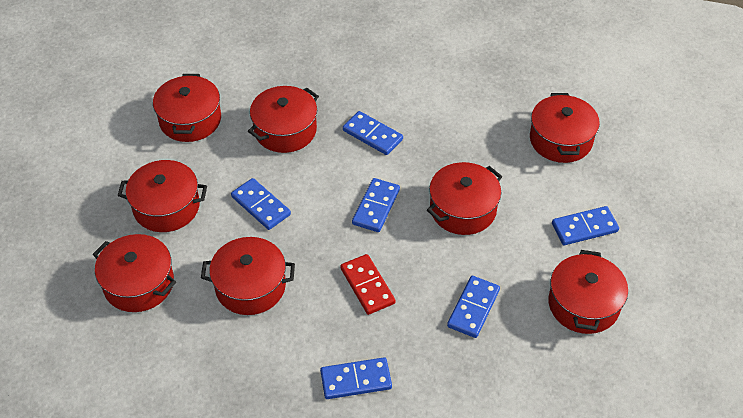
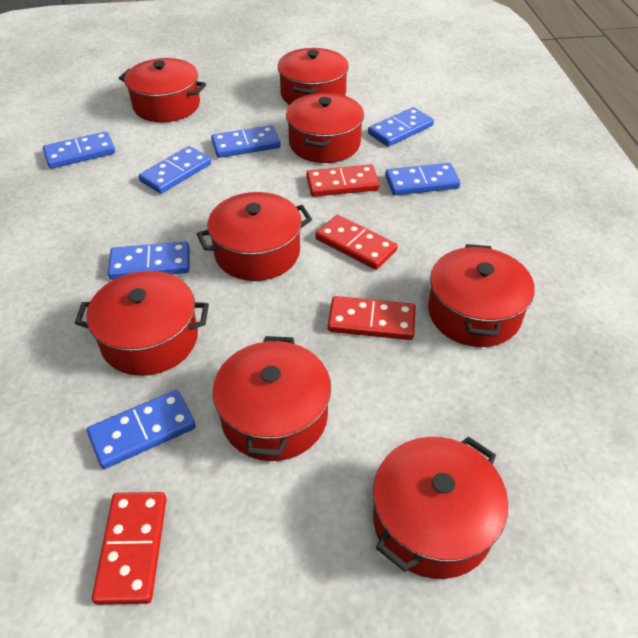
blue domino: 6 -> 7
red domino: 1 -> 4

